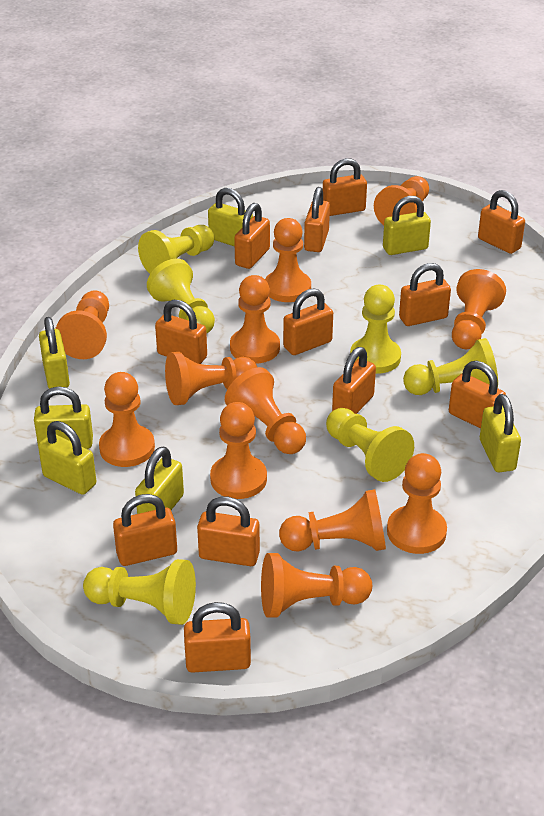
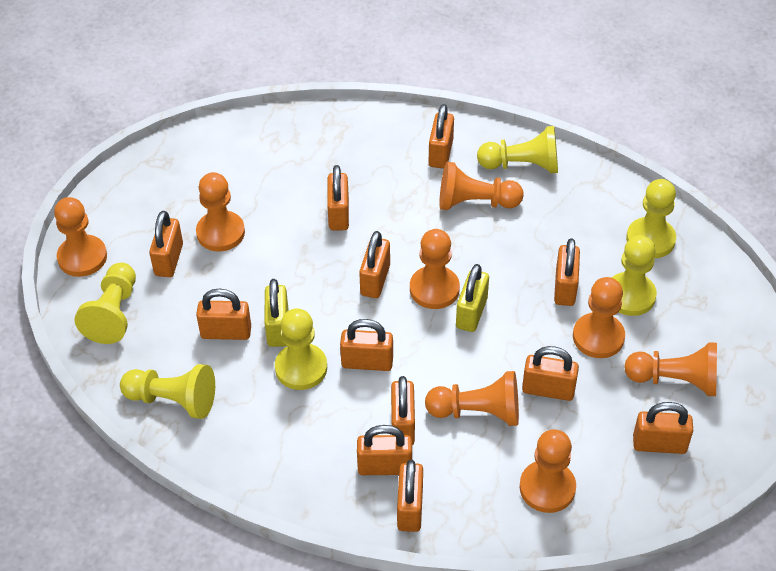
orange pawn: 12 -> 8
yellow padlock: 7 -> 2

